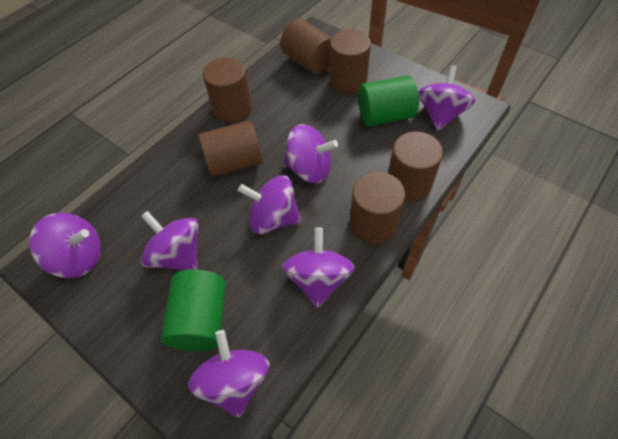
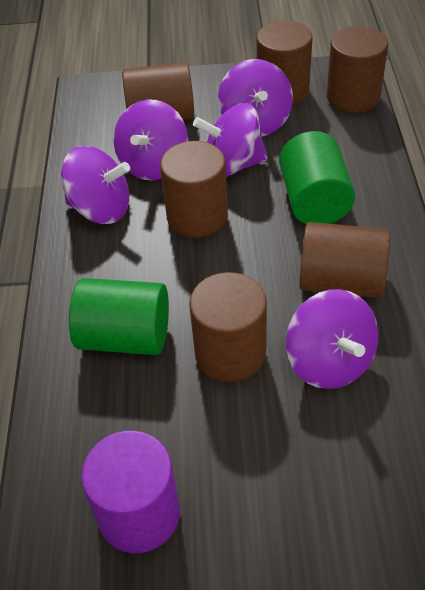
purple cylinder: 0 -> 1
purple spinning top: 7 -> 5

